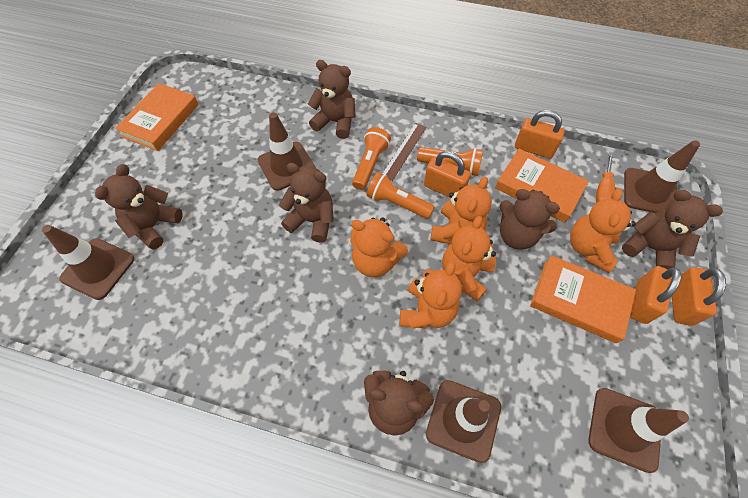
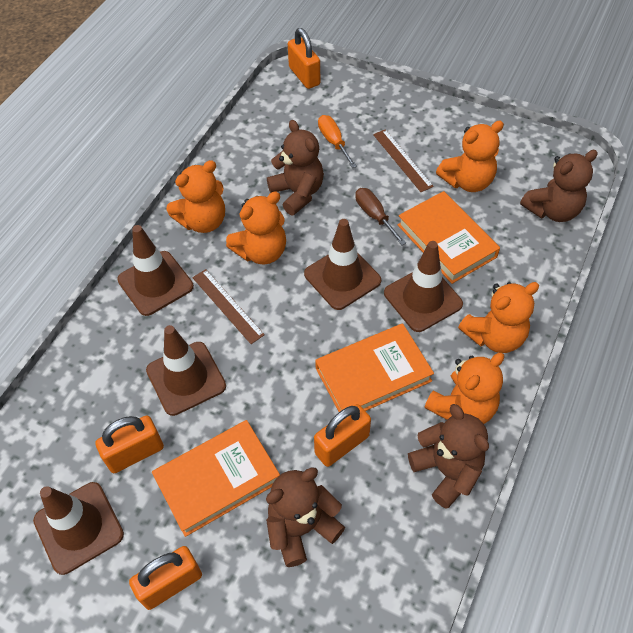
brown ruler: 1 -> 2
brown screwdriver: 0 -> 1
brown teddy bear: 6 -> 4
orange flashlight: 3 -> 0

